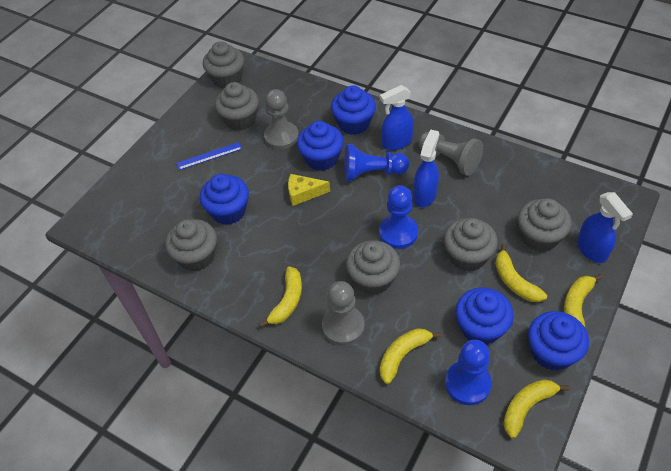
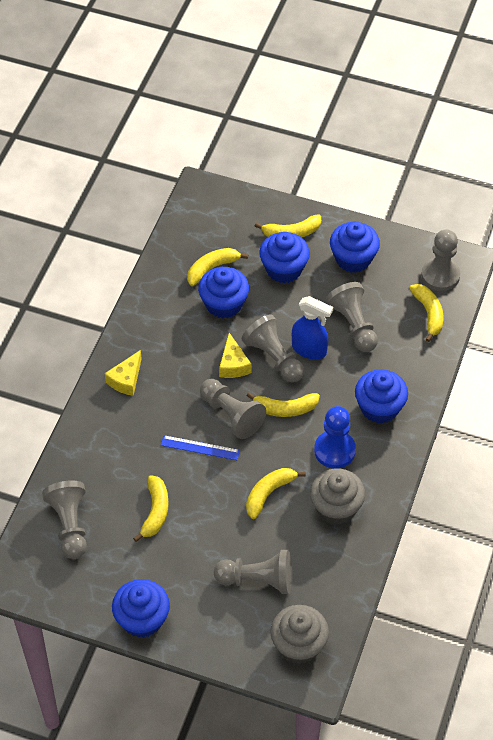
blue pawn: 3 -> 1
blue spray bottle: 3 -> 1
grey cupcake: 6 -> 2
grey pawn: 3 -> 6
yellow banana: 5 -> 6
yellow cheese: 1 -> 2

